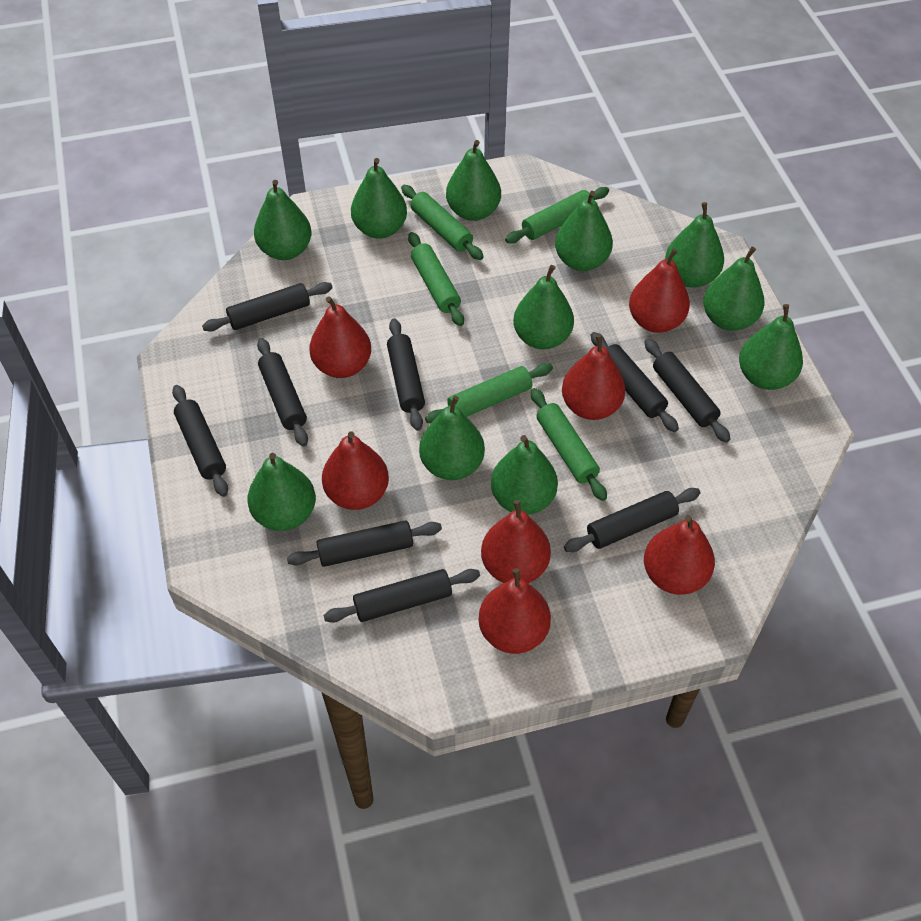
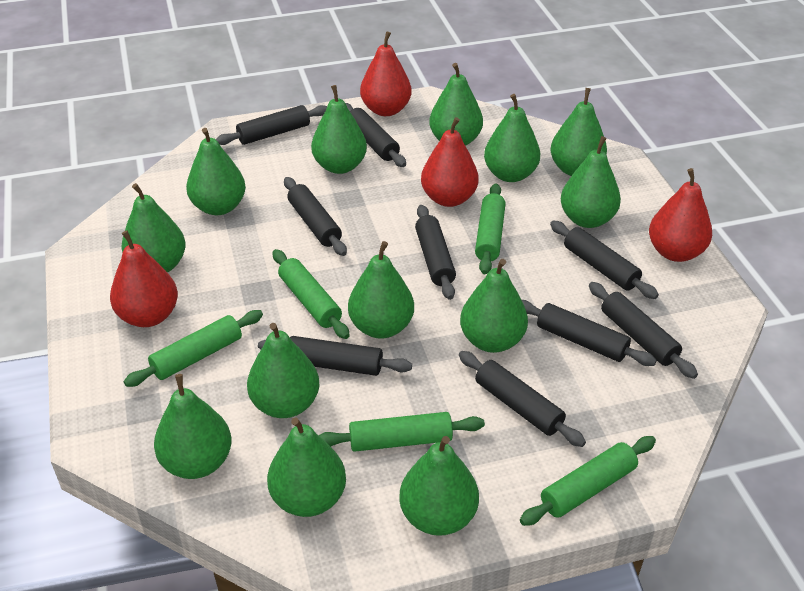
green pear: 11 -> 13
red pear: 7 -> 4

